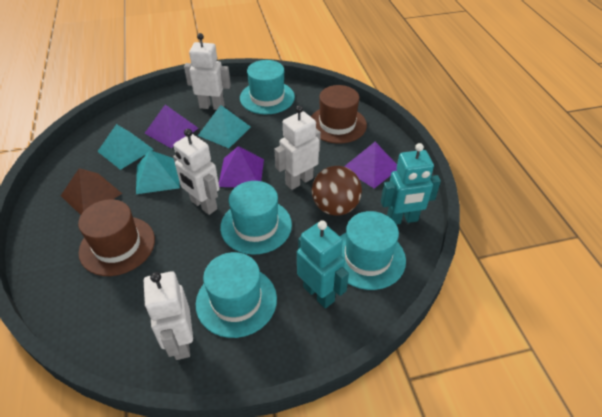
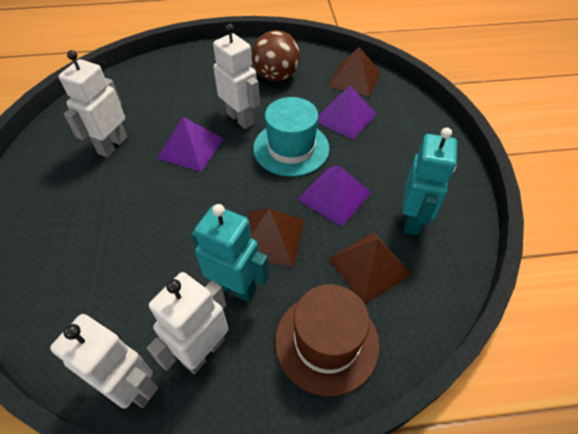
brown hat: 2 -> 1
brown pyramid: 1 -> 3
turquoise hat: 4 -> 1
turquoise pyramid: 3 -> 0

